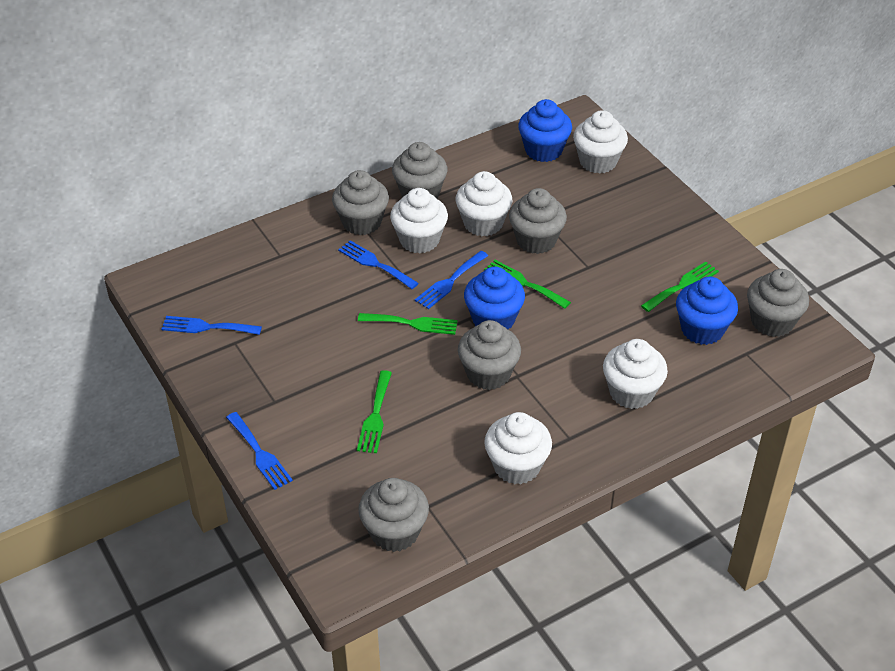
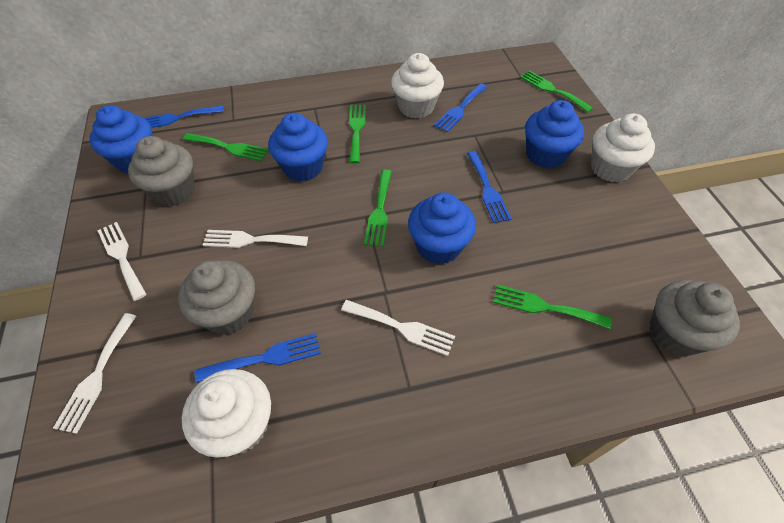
blue cupcake: 3 -> 4
green fork: 4 -> 5
grey cupcake: 6 -> 3
white cupcake: 5 -> 3
white fork: 0 -> 4

